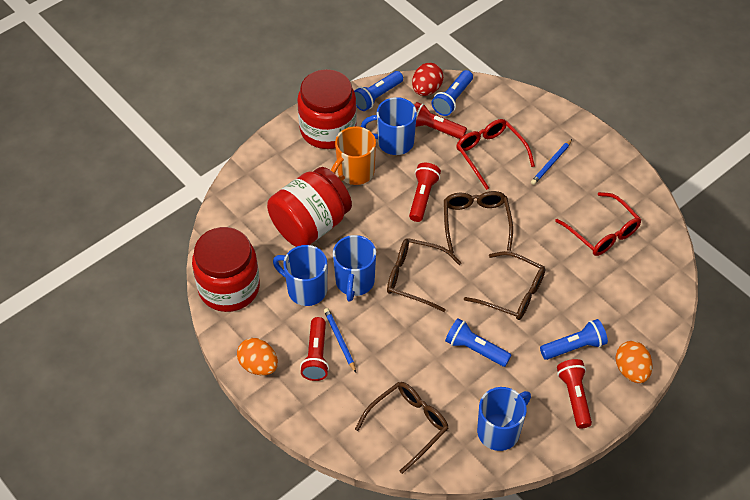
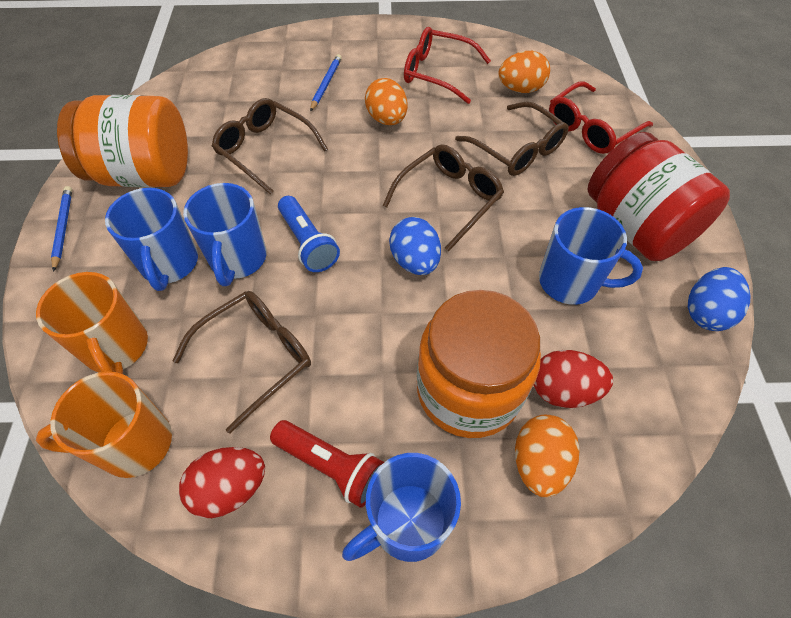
blue egg: 0 -> 2
blue flashlight: 4 -> 1
orange egg: 2 -> 3
orange jar: 0 -> 2
orange mug: 1 -> 2
red egg: 1 -> 2
red flashlight: 4 -> 1
red jar: 3 -> 1

